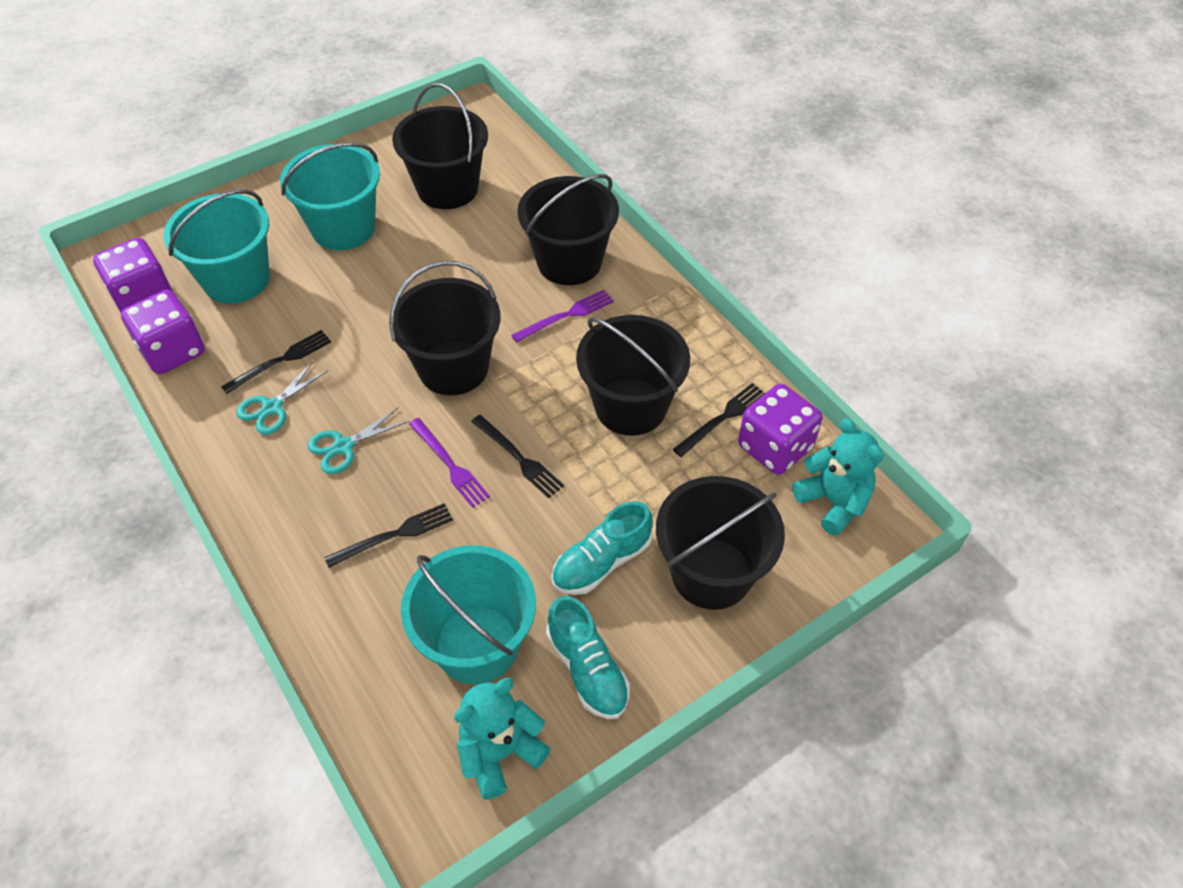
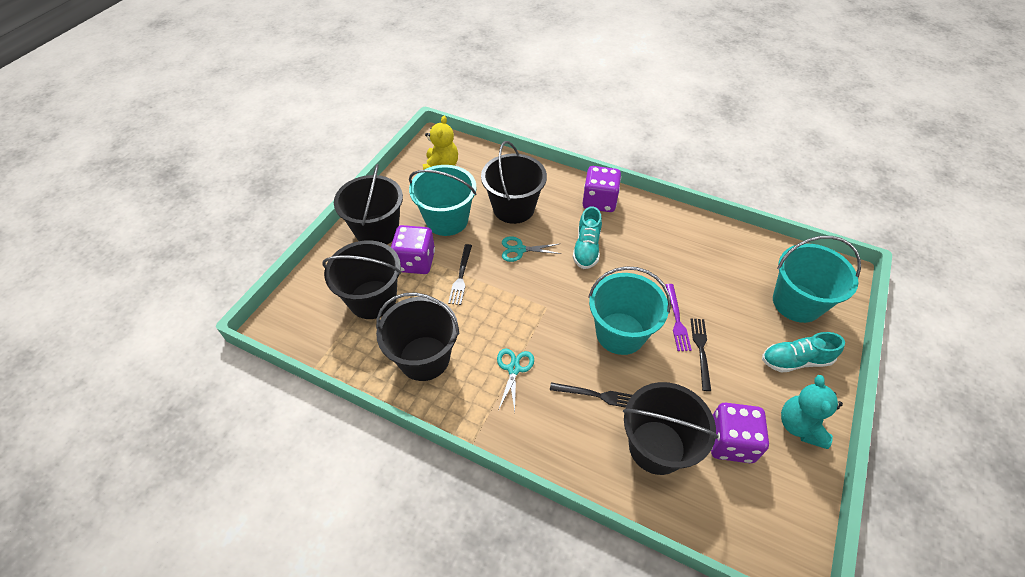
black fork: 4 -> 3
purple fork: 2 -> 1
turquoise teddy bear: 2 -> 1
yellow teddy bear: 0 -> 1

